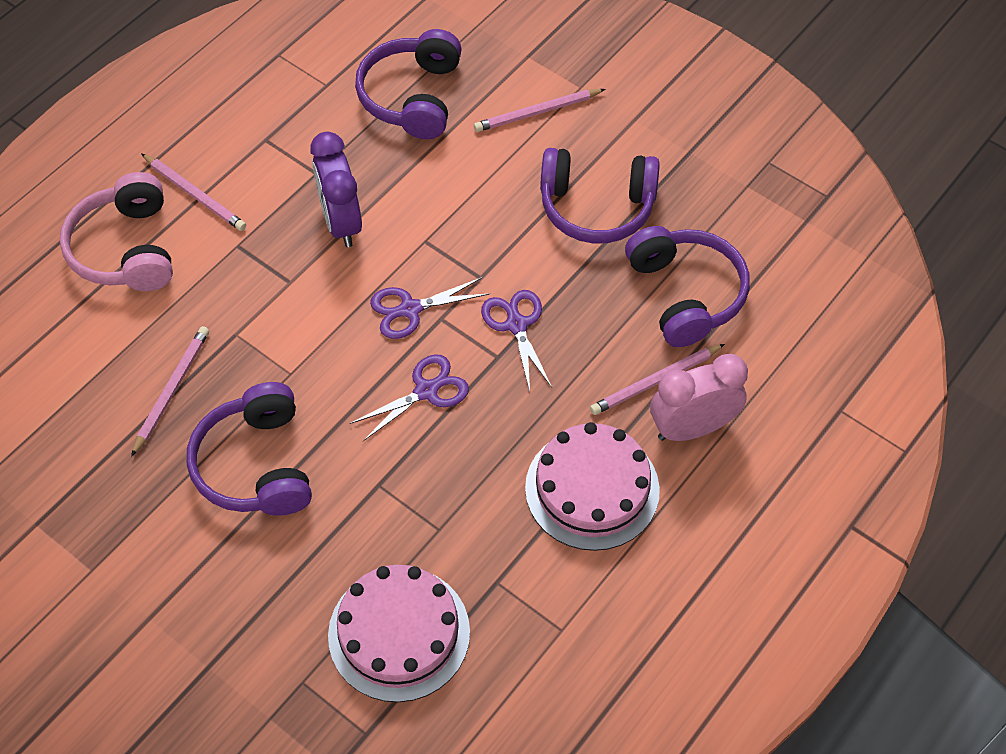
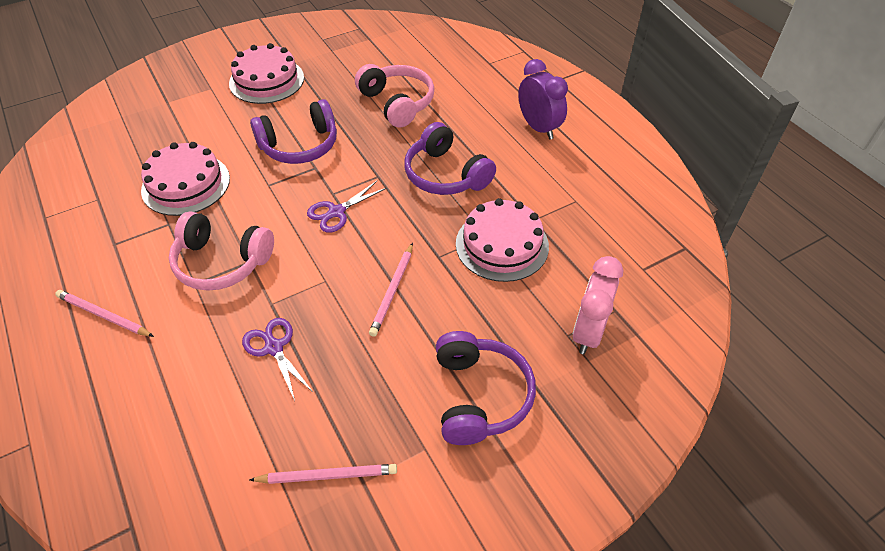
pink cake: 2 -> 3
pink headphones: 1 -> 2
pink pencil: 4 -> 3
purple headphones: 4 -> 3
purple scissors: 3 -> 2

